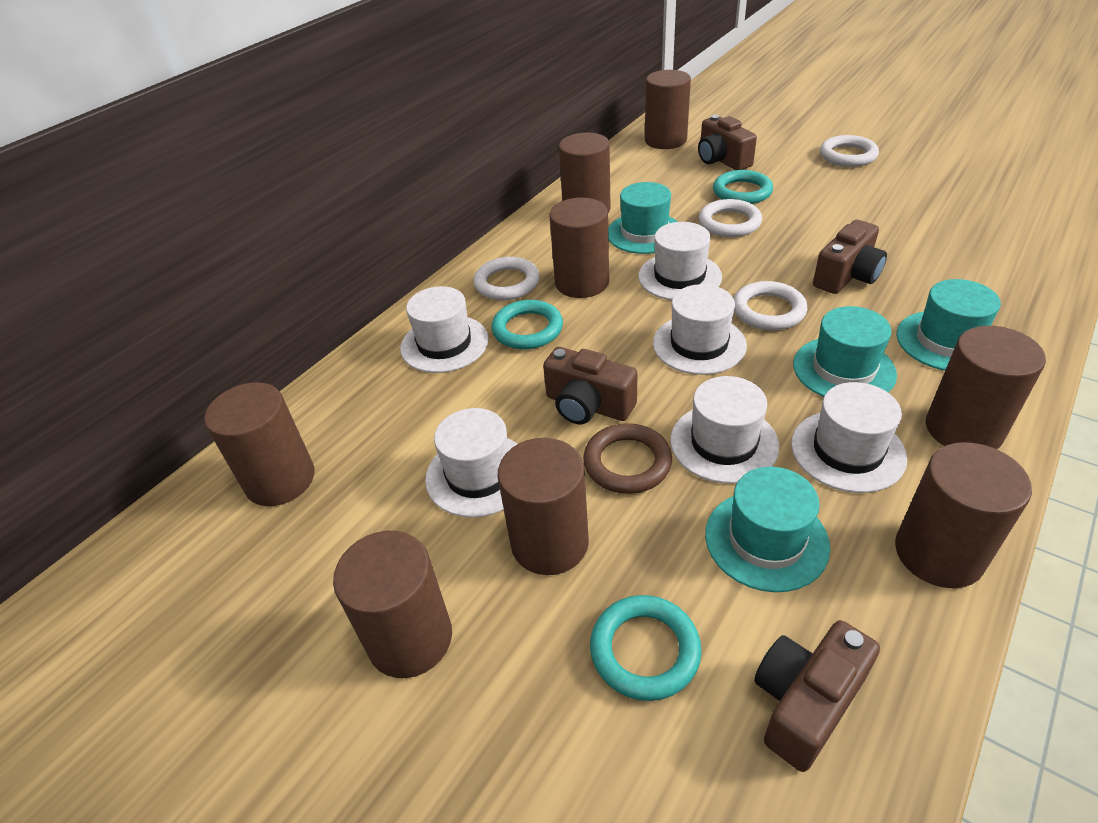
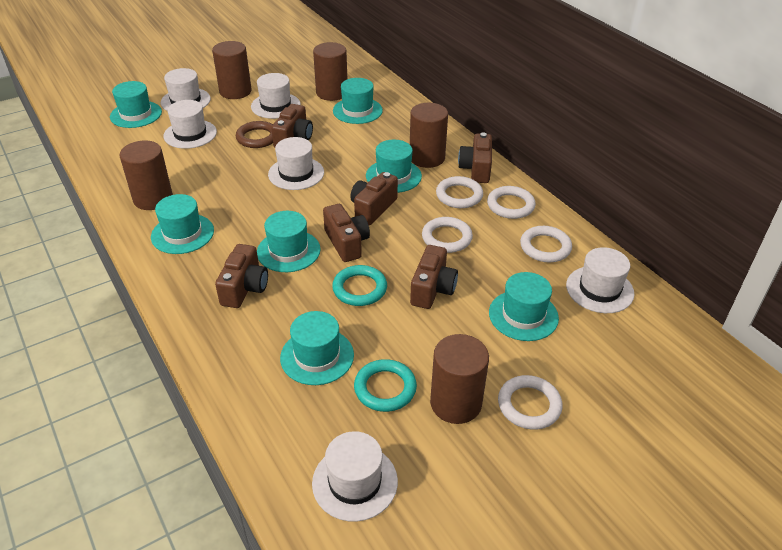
brown camera: 4 -> 6
brown cylinder: 8 -> 5
turquoise hat: 4 -> 7
turquoise ring: 3 -> 2
white ring: 4 -> 5

